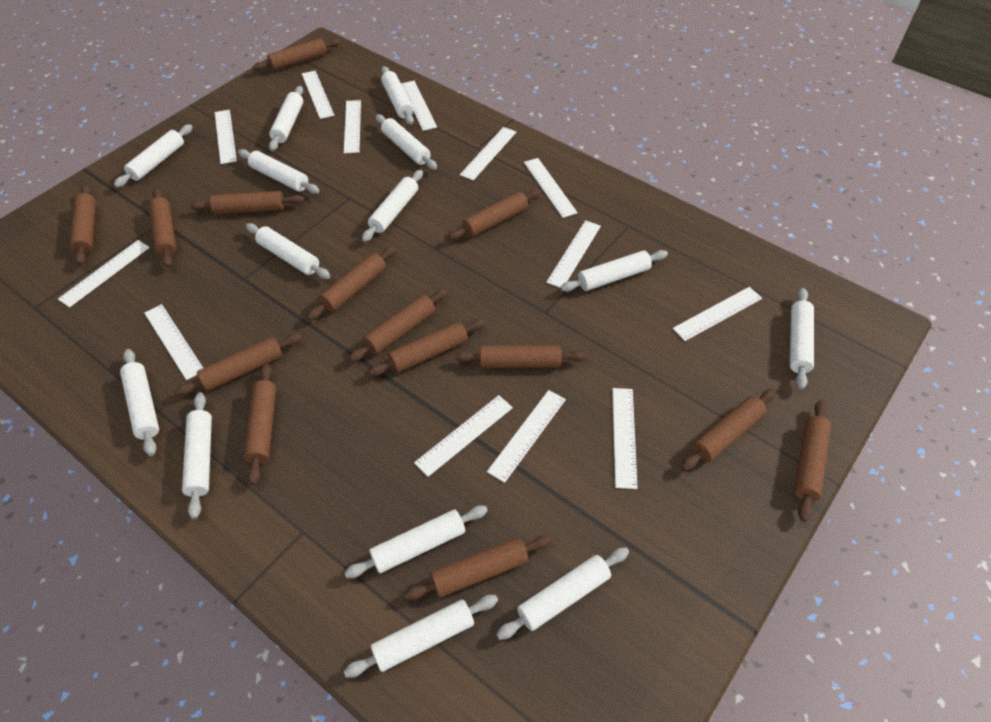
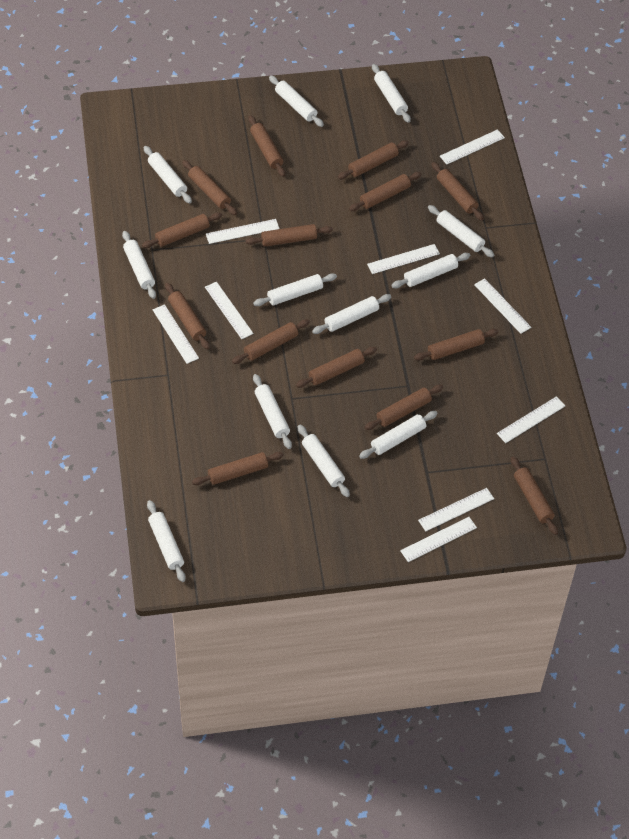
white rolling pin: 14 -> 12
white ruler: 13 -> 9

